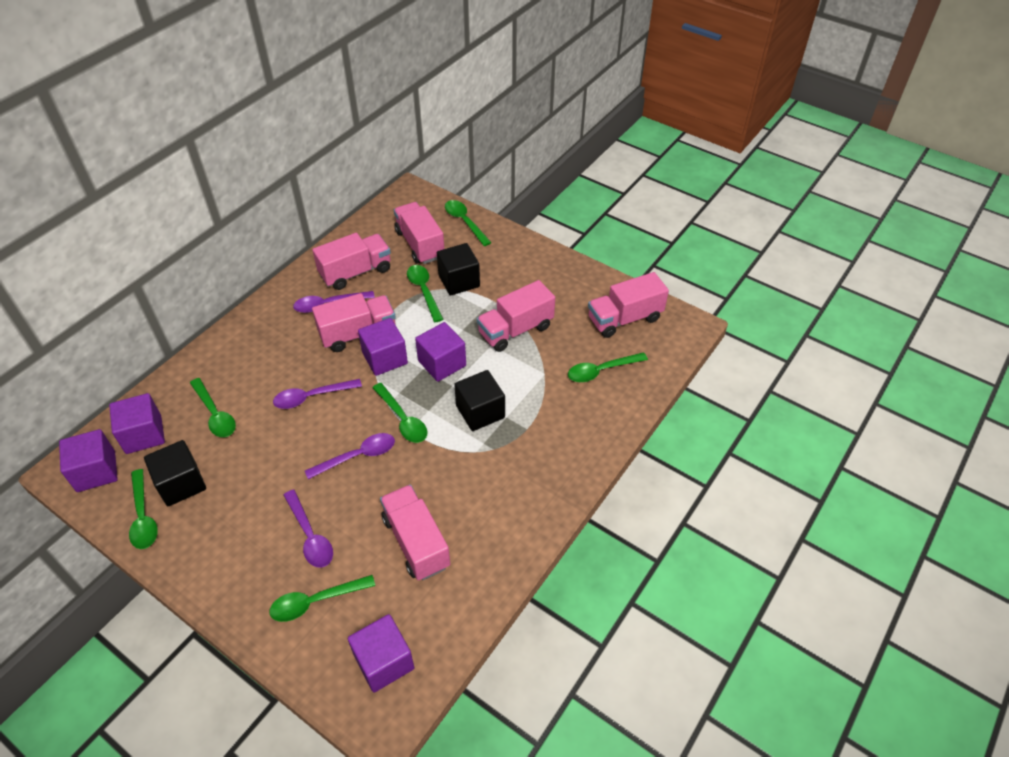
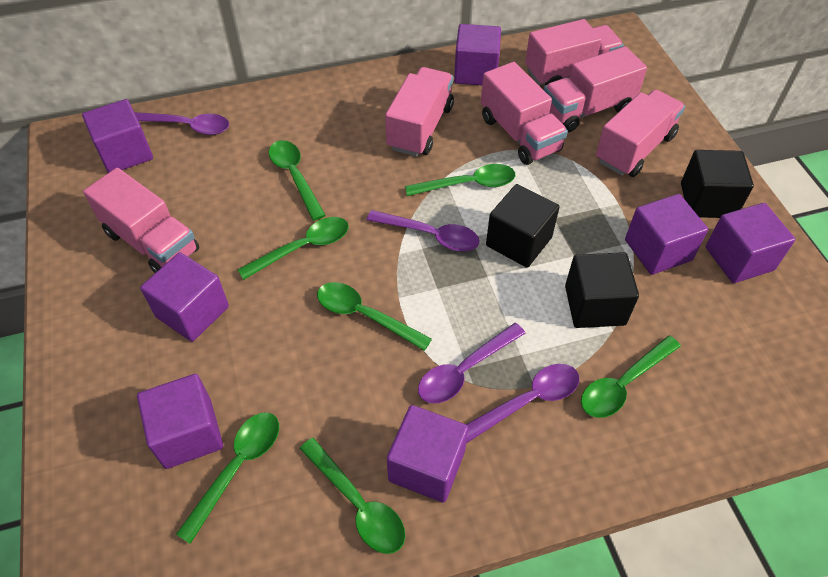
purple cube: 5 -> 7

